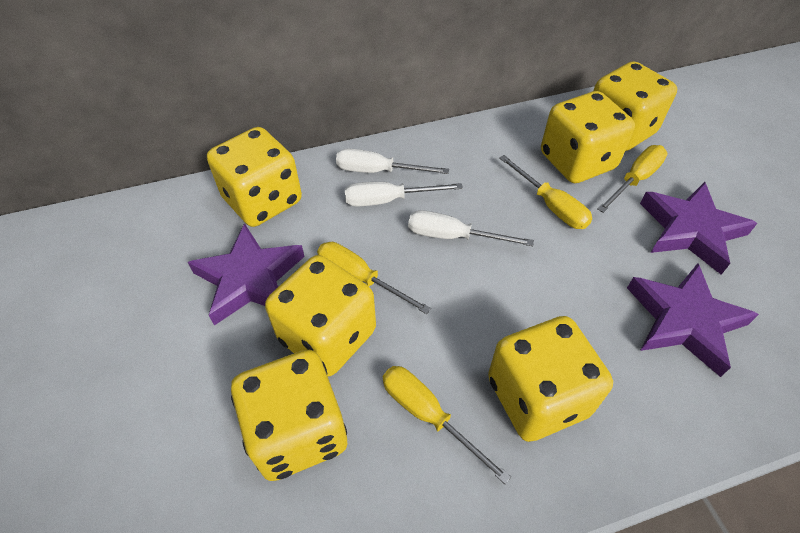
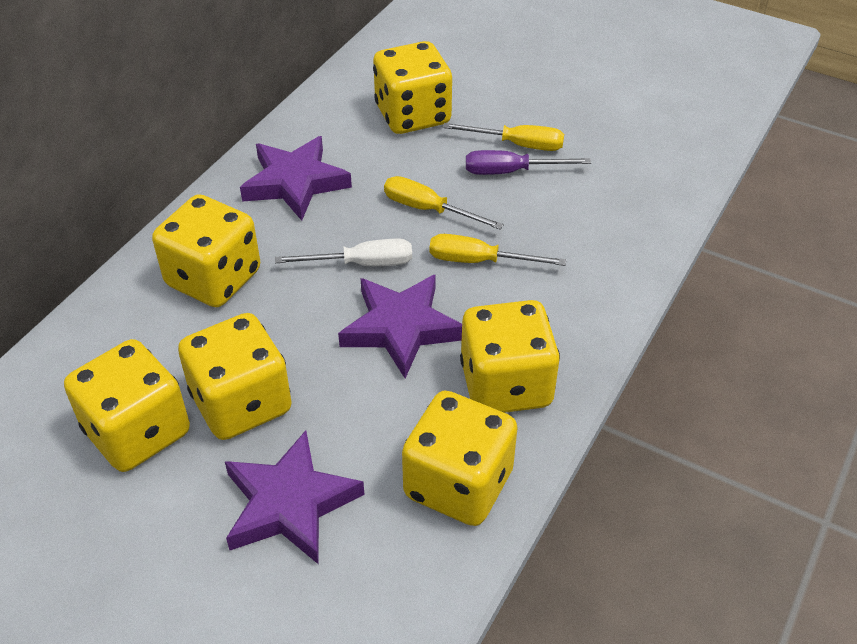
purple screwdriver: 0 -> 1
white screwdriver: 3 -> 1
yellow screwdriver: 4 -> 3

